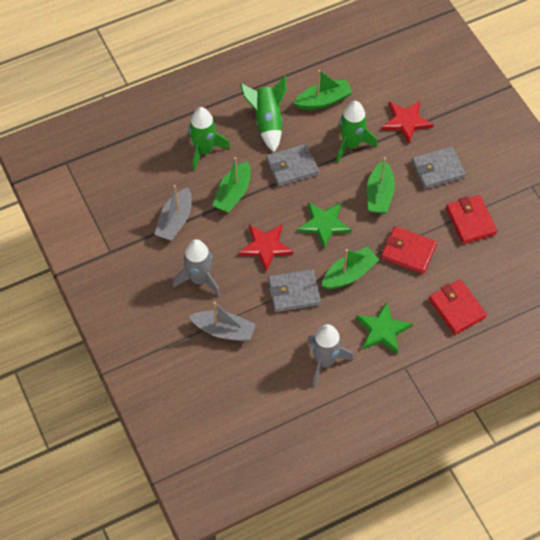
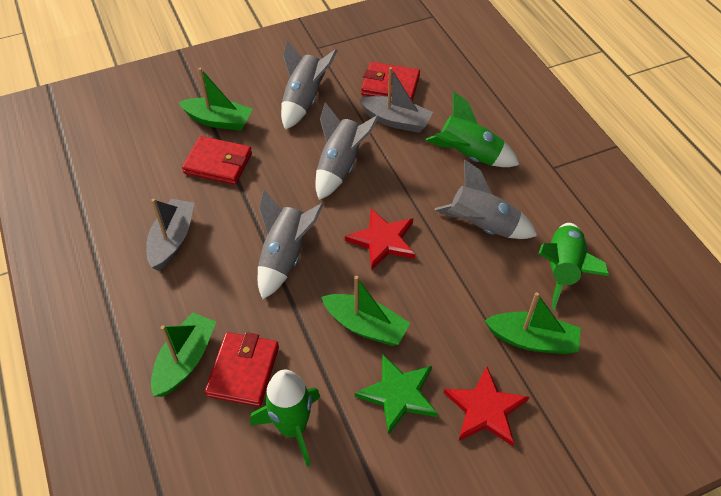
green star: 2 -> 1
grey rocket: 2 -> 4
grey wallet: 3 -> 0

